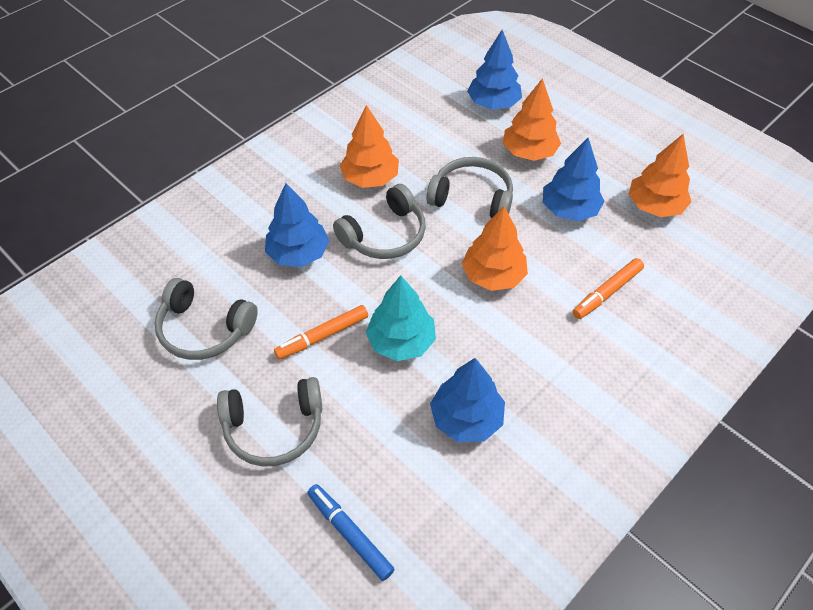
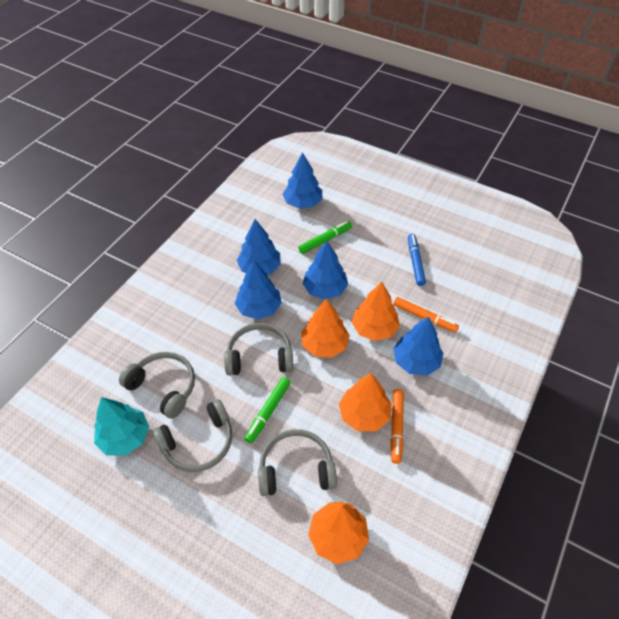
blue tree: 4 -> 5
green marker: 0 -> 2

